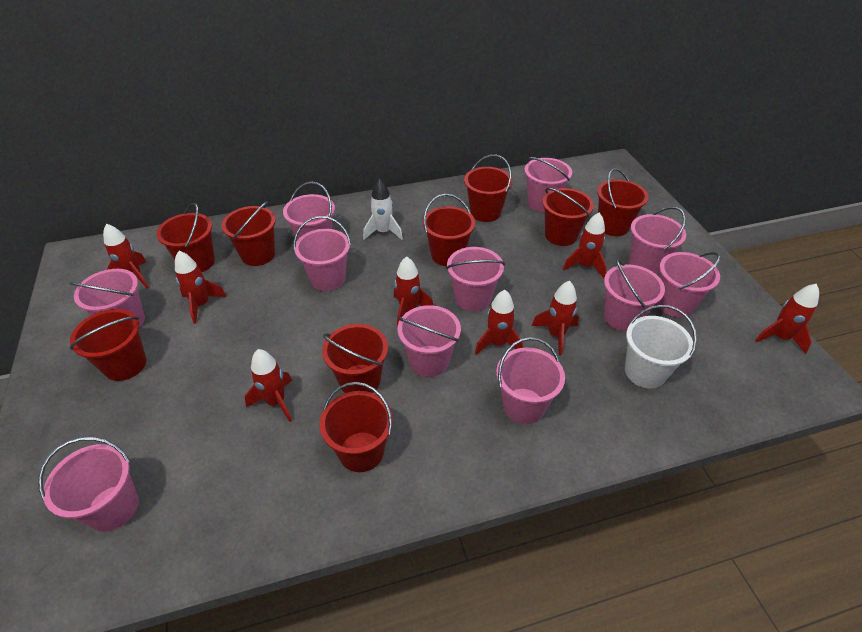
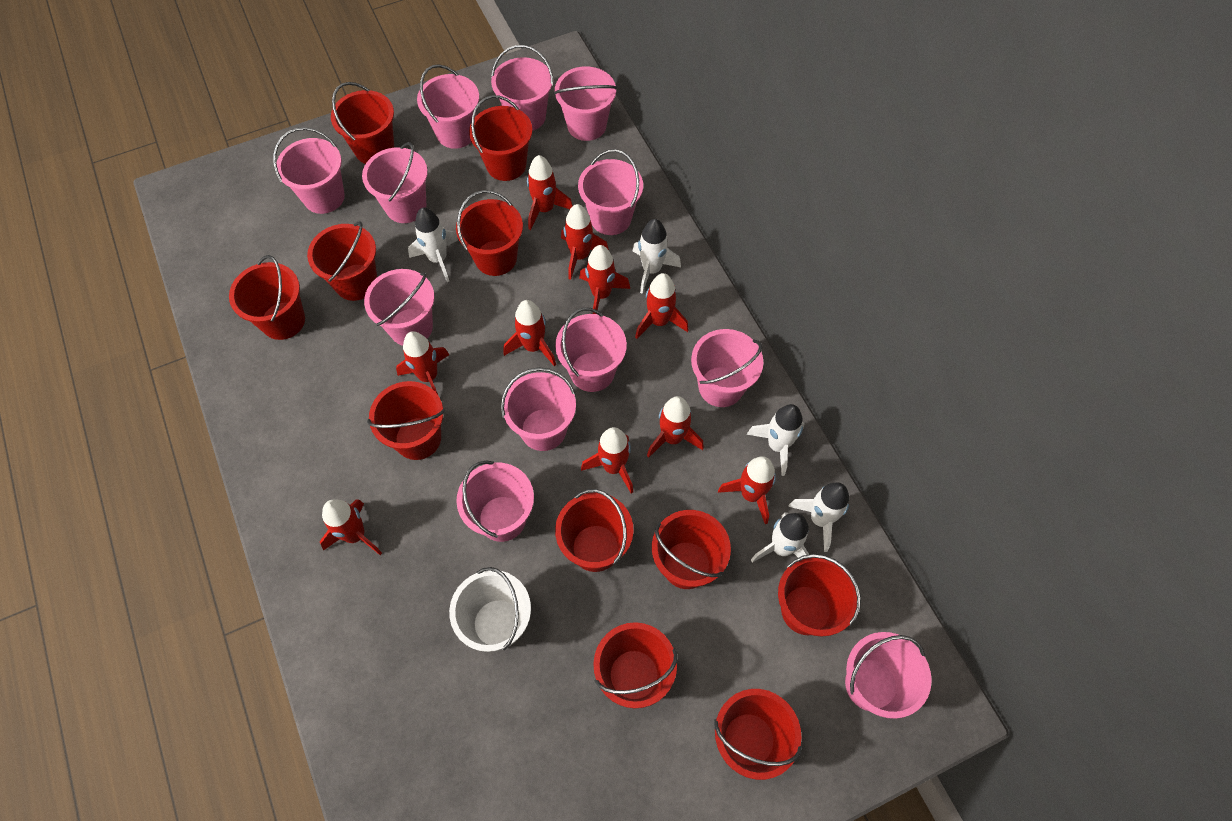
pink bucket: 11 -> 12
red bucket: 9 -> 11
red rocket: 8 -> 10
white rocket: 1 -> 5

